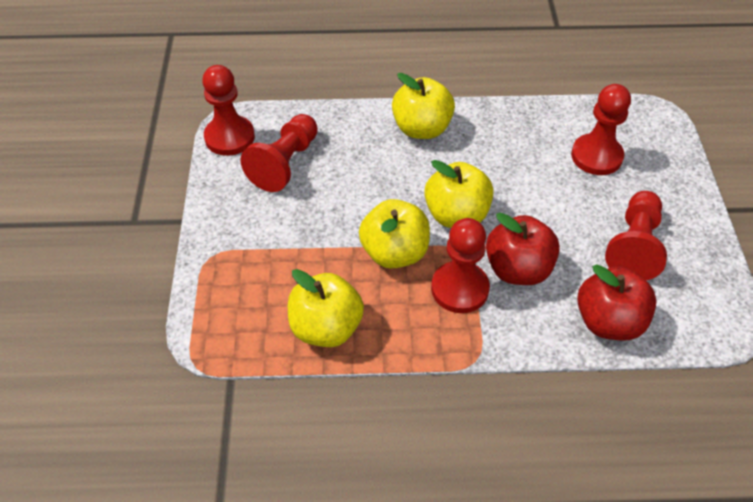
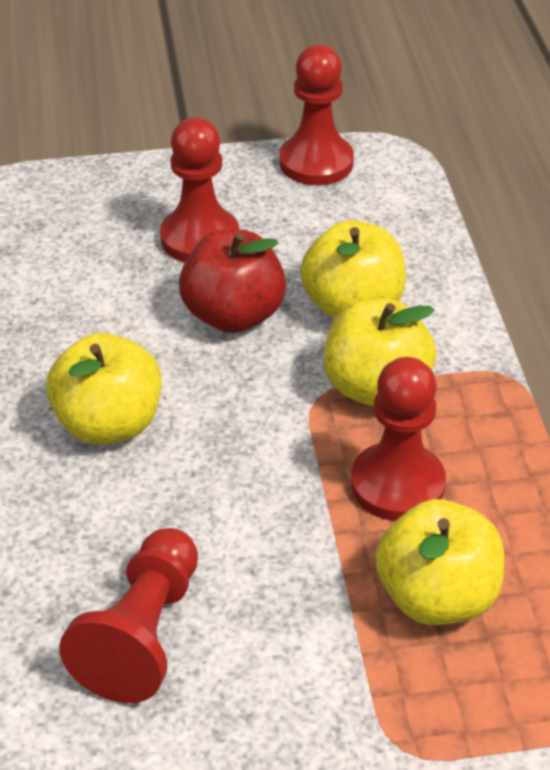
red apple: 2 -> 1
red pawn: 5 -> 4

